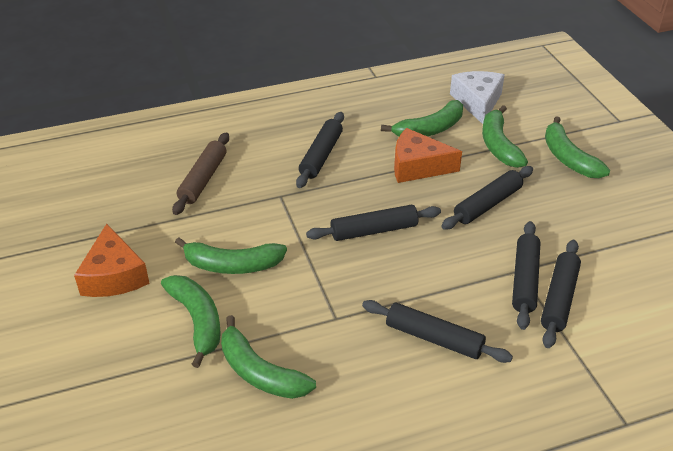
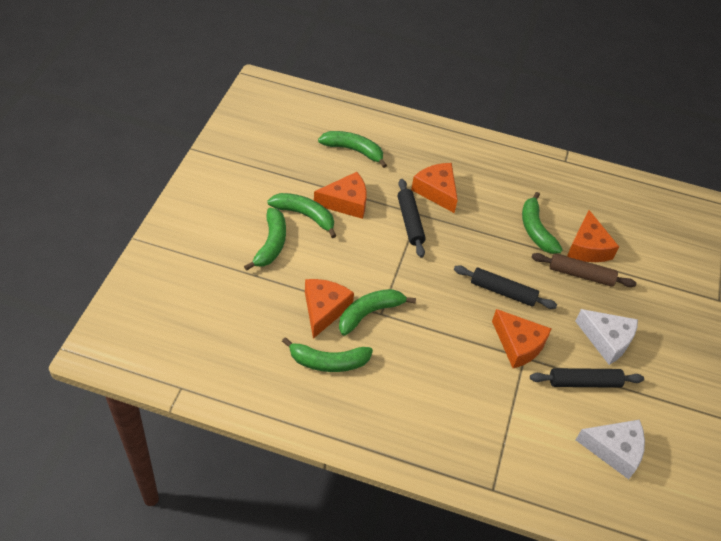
black rolling pin: 6 -> 3
orange cheese: 2 -> 5
white cheese: 1 -> 2

